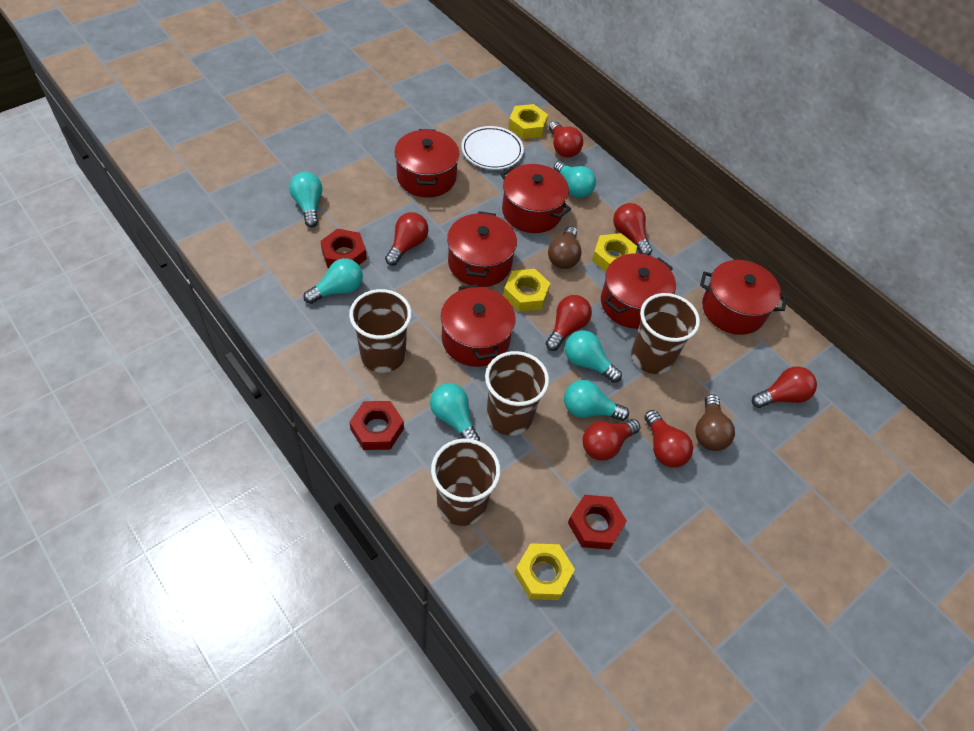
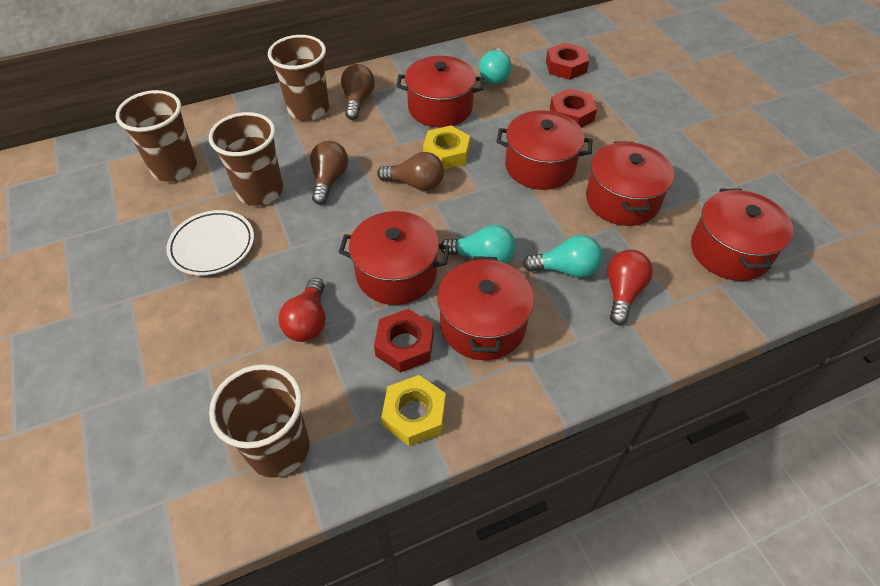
brown light bulb: 2 -> 3
red light bulb: 7 -> 2
turquoise light bulb: 6 -> 3
yellow nut: 4 -> 2

